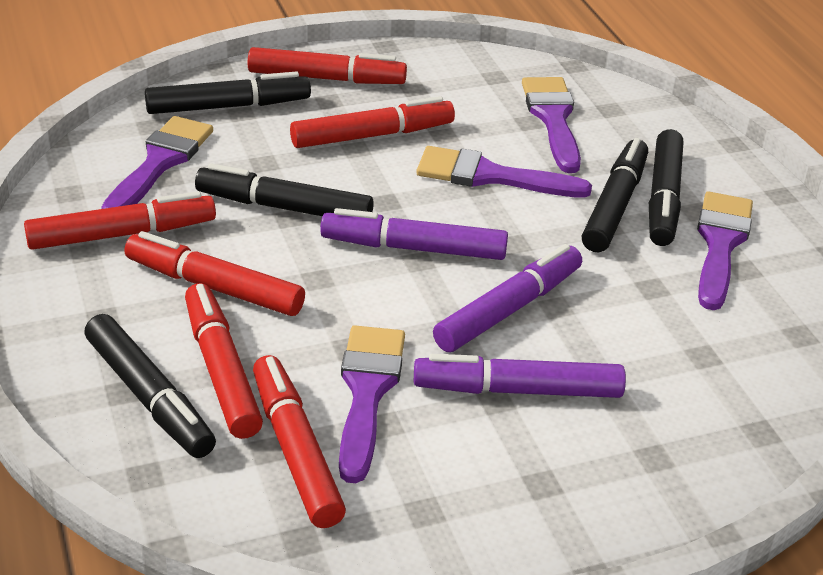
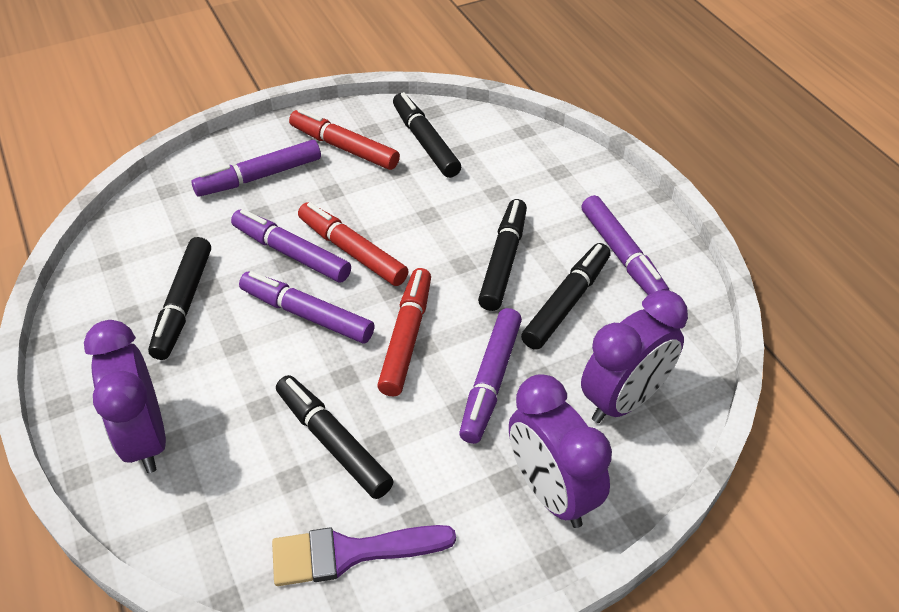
purple brush: 5 -> 1
purple clock: 0 -> 3
purple marker: 3 -> 5
red marker: 6 -> 3

